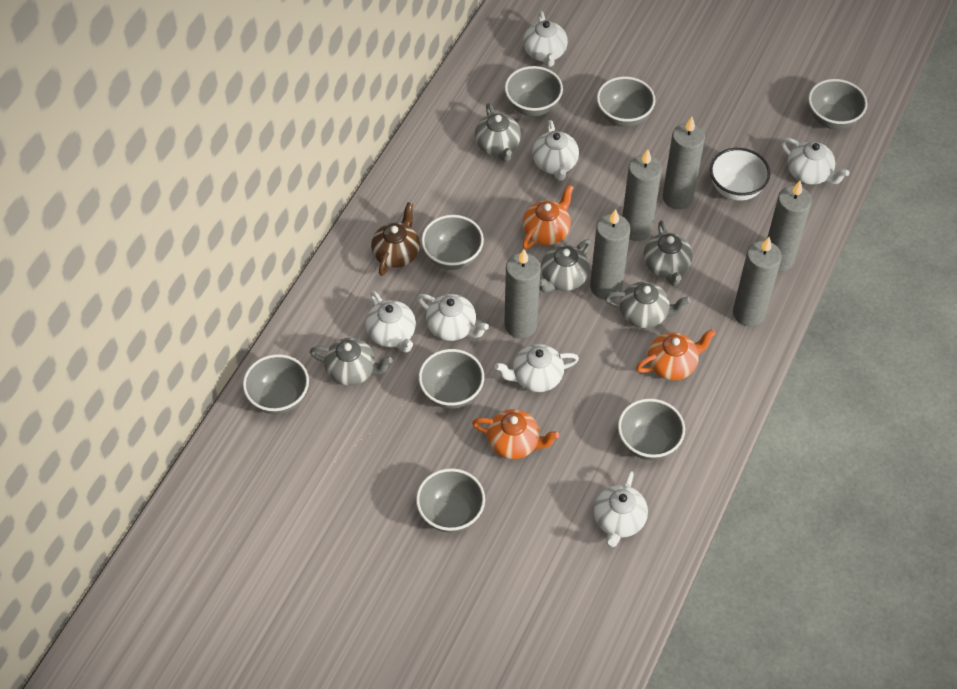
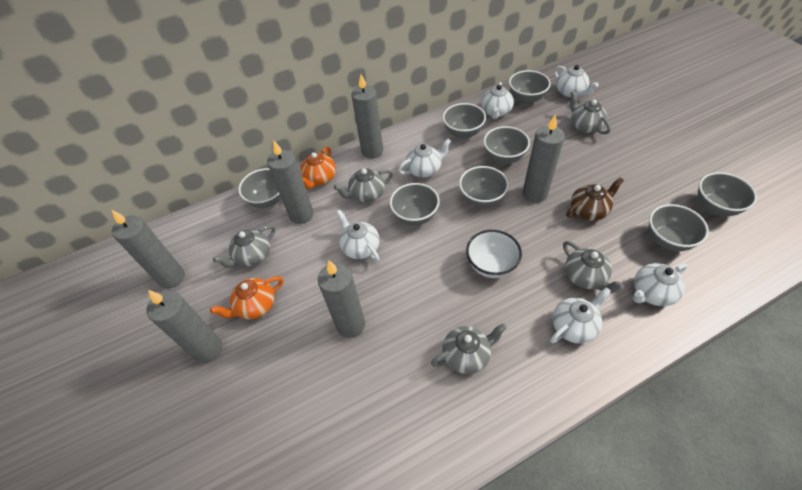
orange teapot: 3 -> 2
white teapot: 7 -> 6

